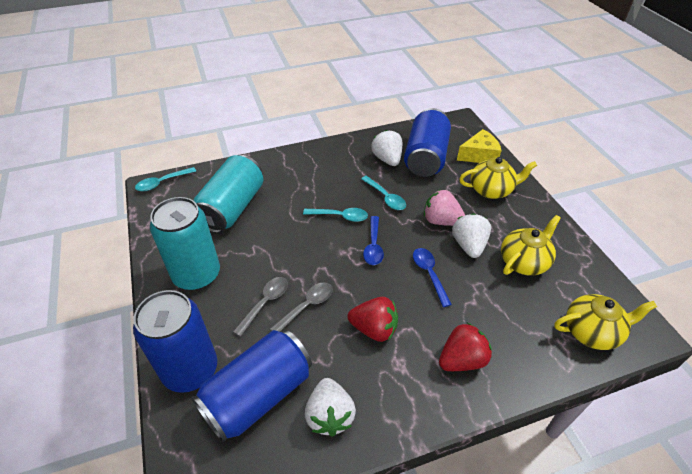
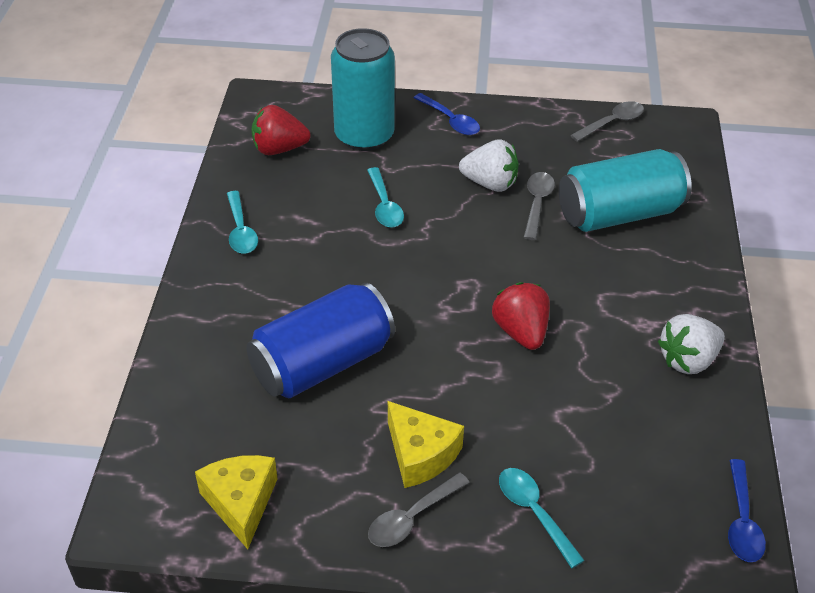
blue can: 3 -> 1
grey spoon: 2 -> 3
pink strawberry: 1 -> 0
white strawberry: 3 -> 2
yellow cheese: 1 -> 2
yellow teapot: 3 -> 0

